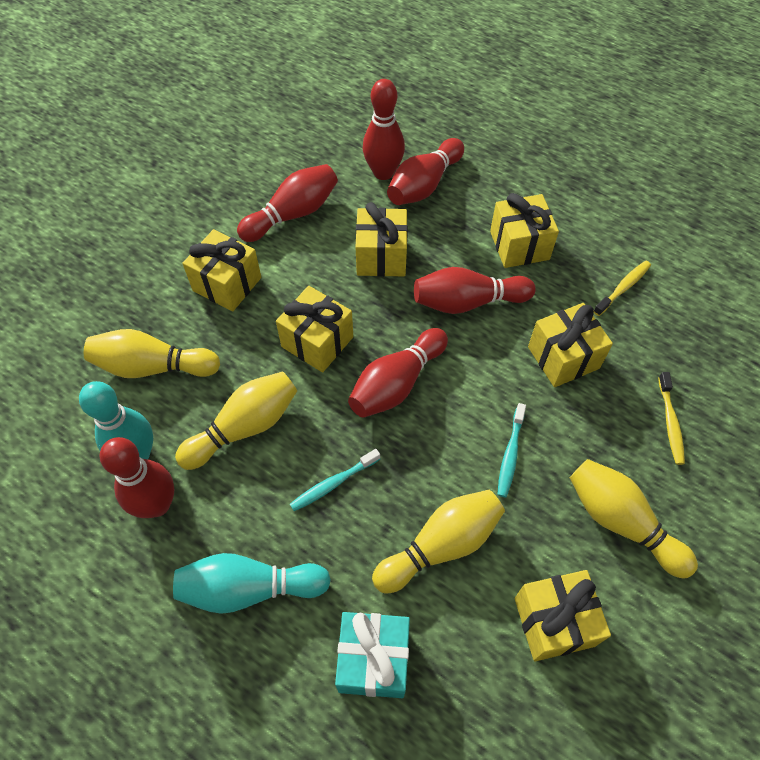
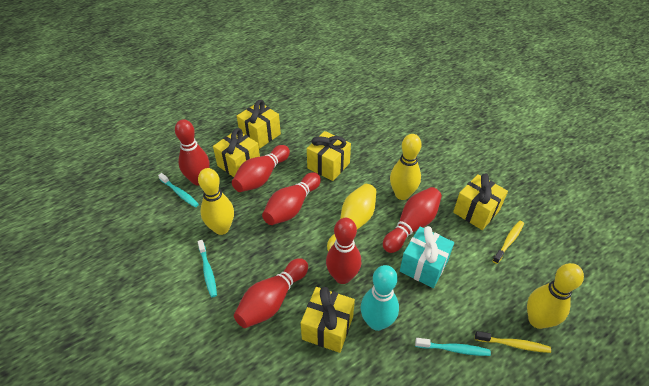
turquoise bowling pin: 2 -> 1
turquoise toothbrush: 2 -> 3
yellow gift: 6 -> 5

